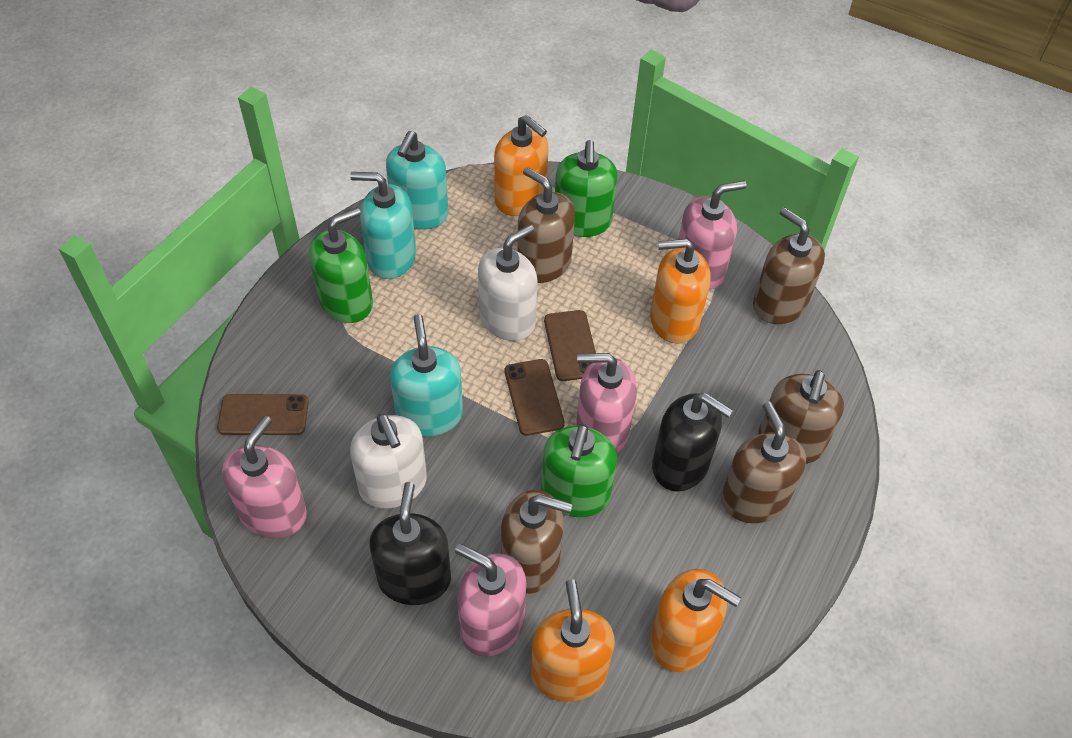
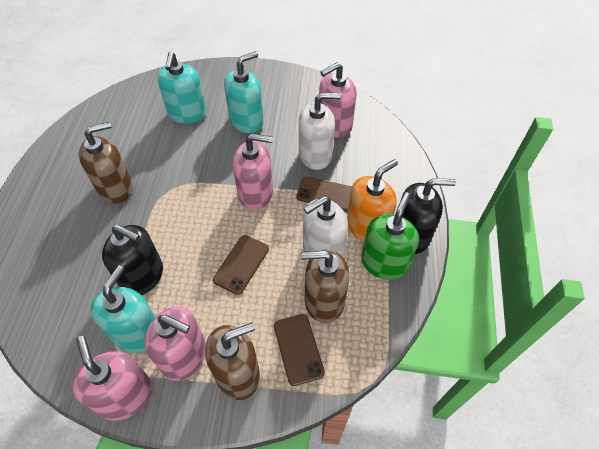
brown soap dispenser: 5 -> 3
green soap dispenser: 3 -> 1
orange soap dispenser: 4 -> 1

